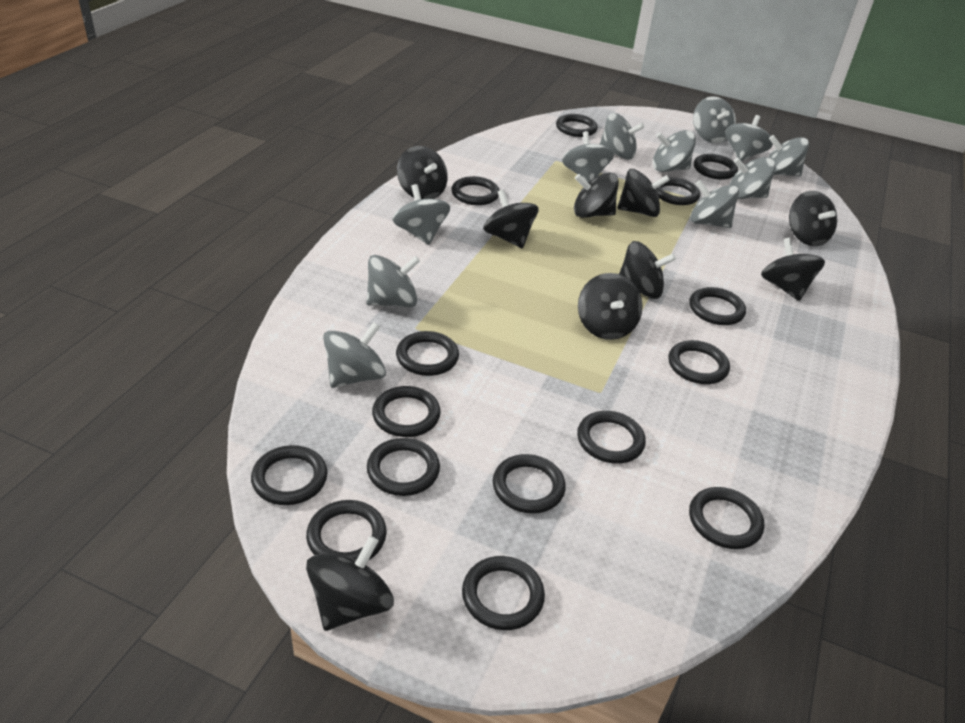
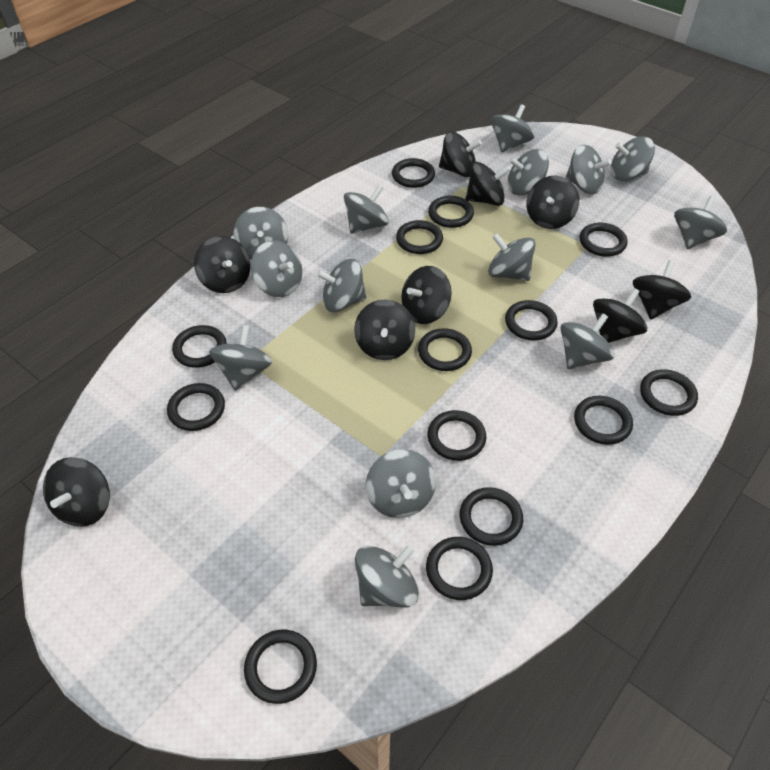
black ring: 15 -> 14
grey spinning top: 11 -> 14

